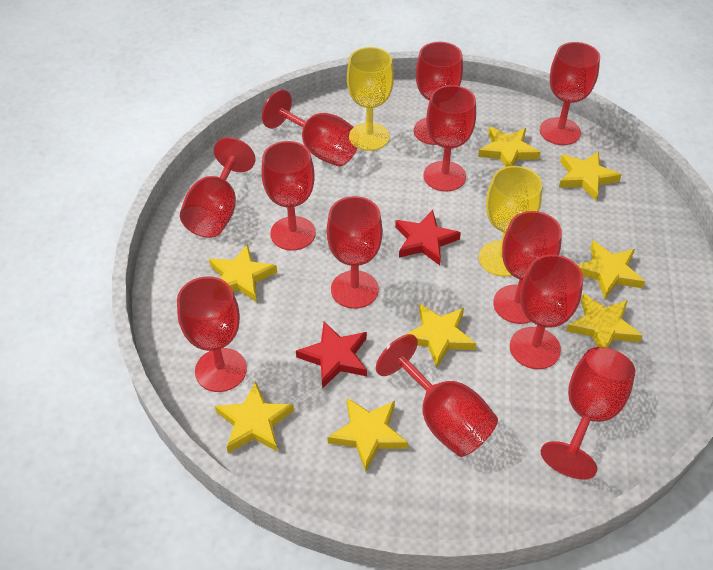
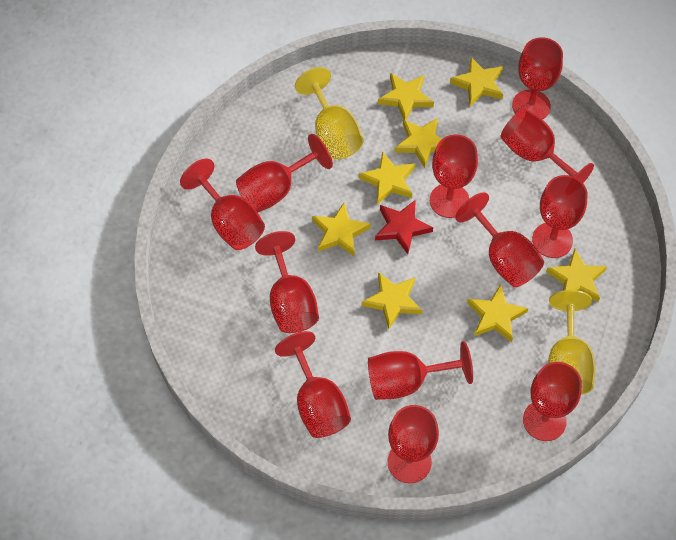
red star: 2 -> 1

